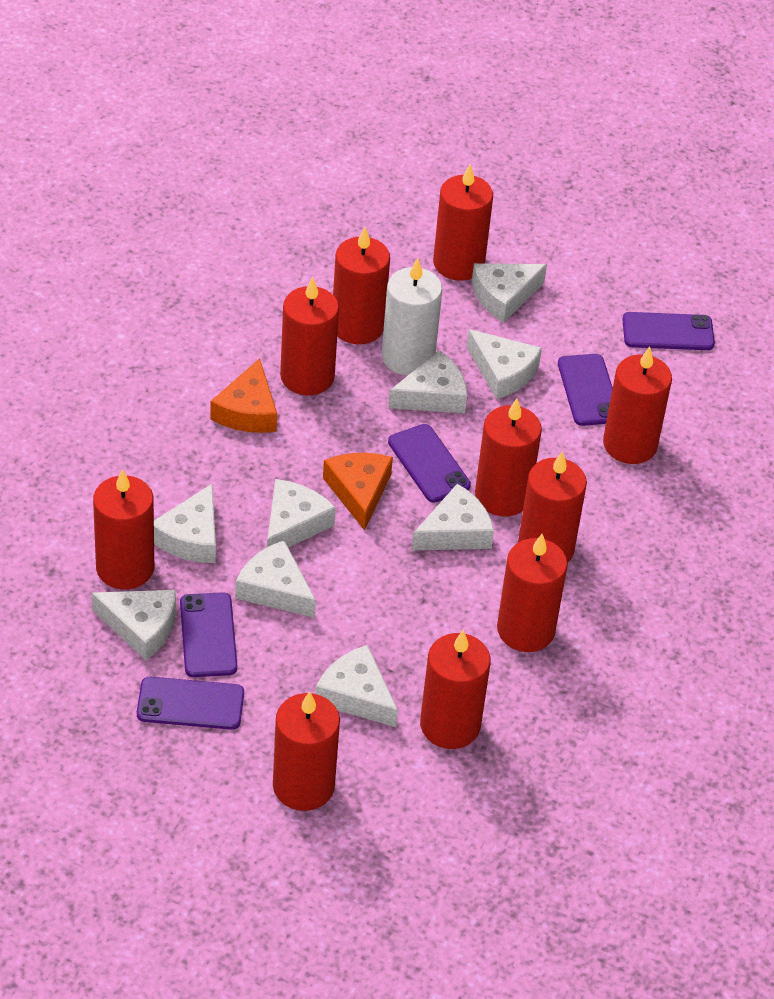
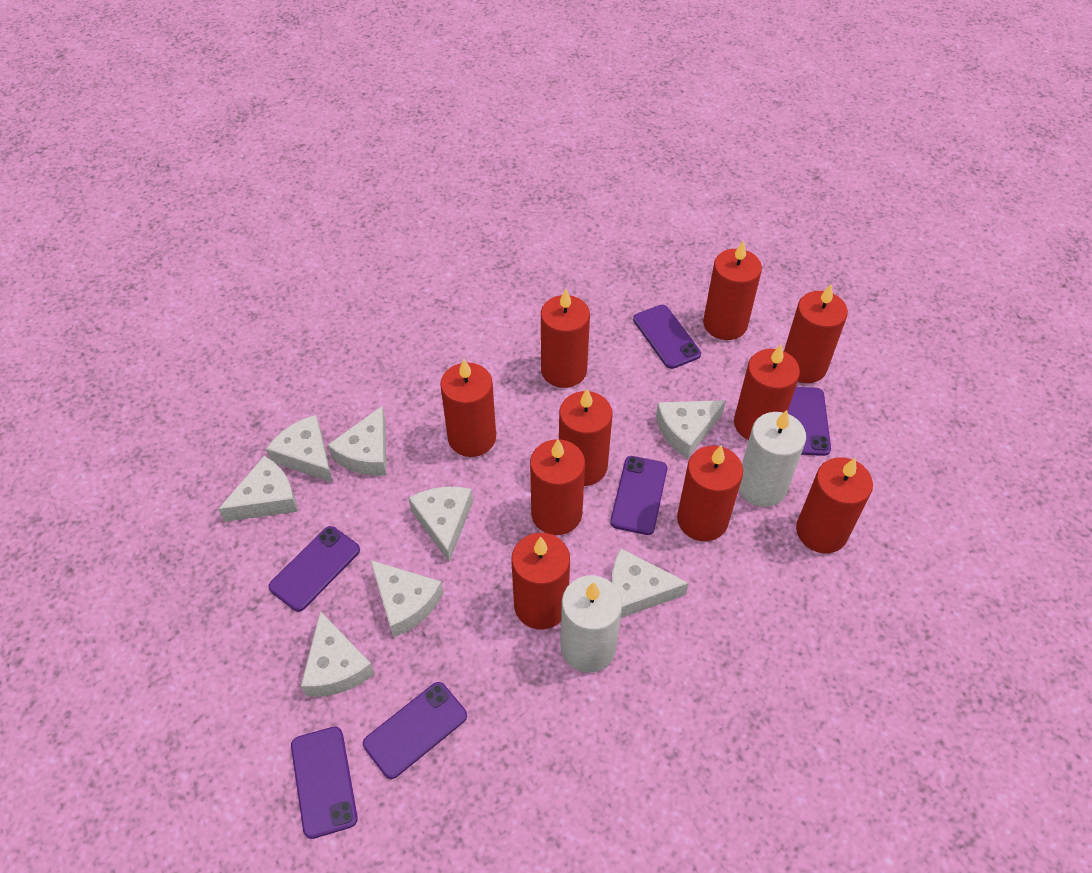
orange cheese: 2 -> 0
purple phone: 5 -> 6
white candle: 1 -> 2
white cheese: 9 -> 8

